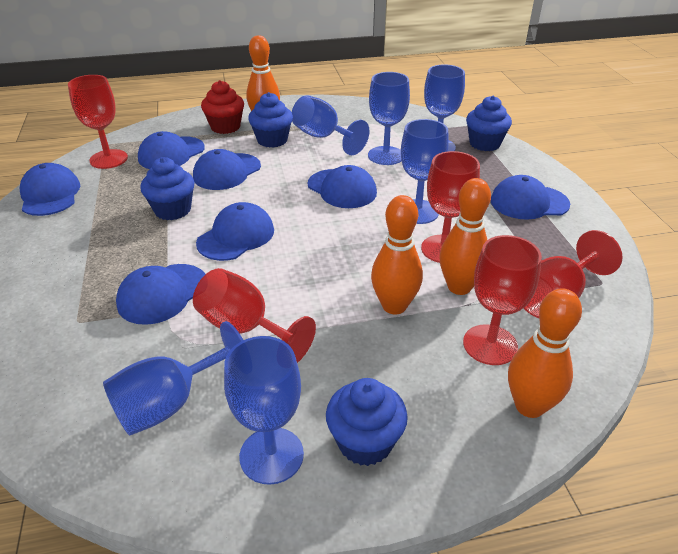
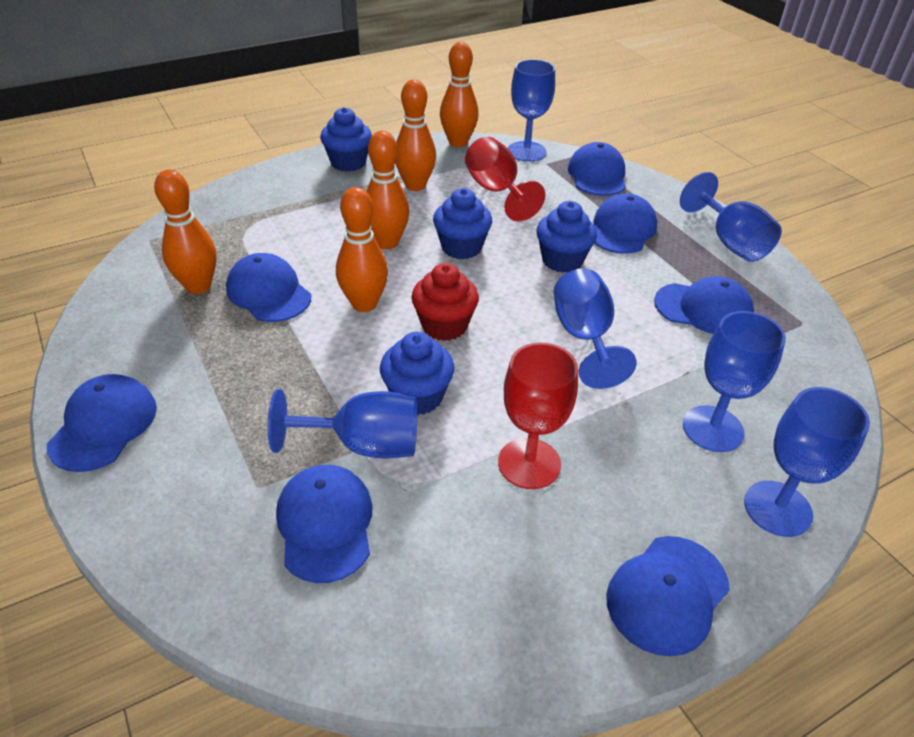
orange bowling pin: 4 -> 5
red goblet: 5 -> 2

